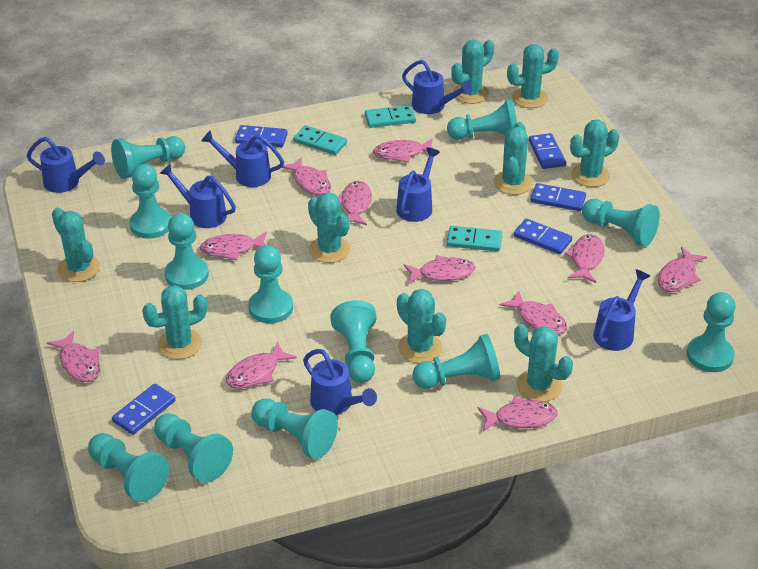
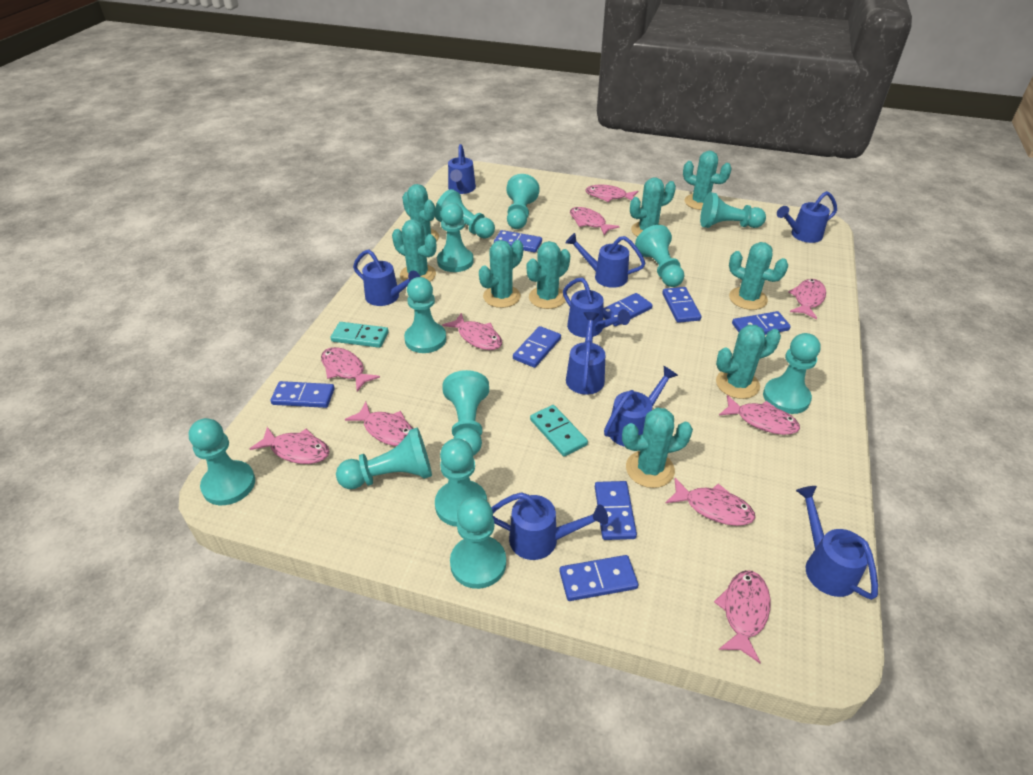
blue domino: 5 -> 8
blue watering can: 7 -> 9
pink fish: 11 -> 10
turquoise domino: 3 -> 2

